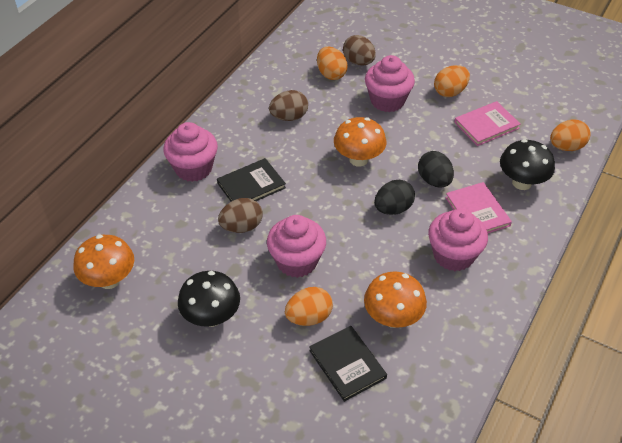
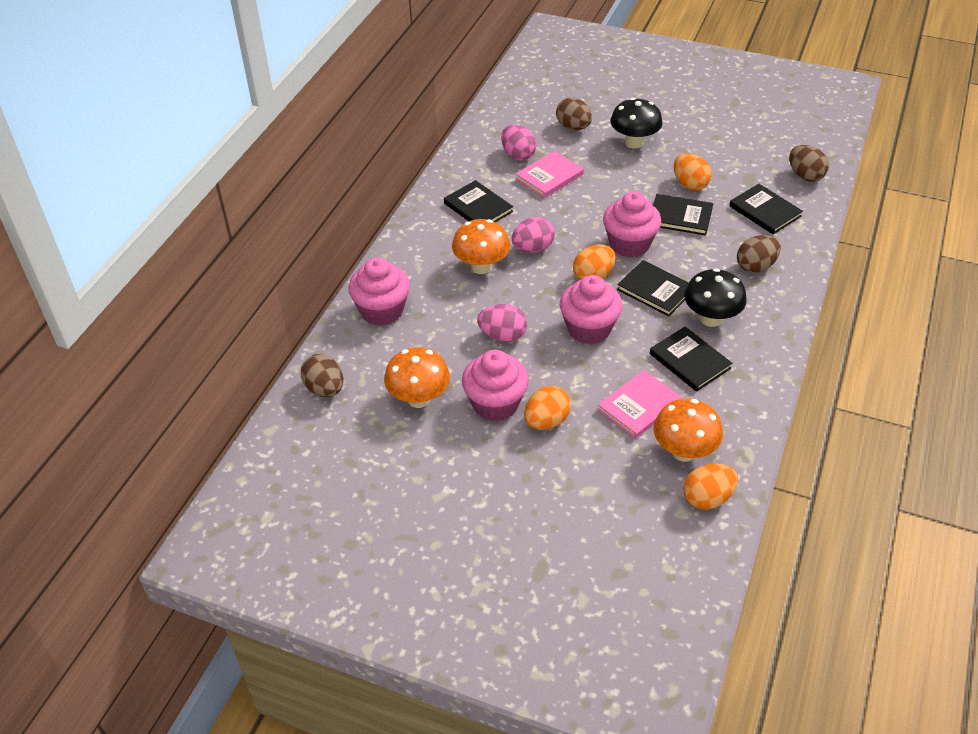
black book: 2 -> 5
black egg: 2 -> 0
brown egg: 3 -> 4
pink egg: 0 -> 3

